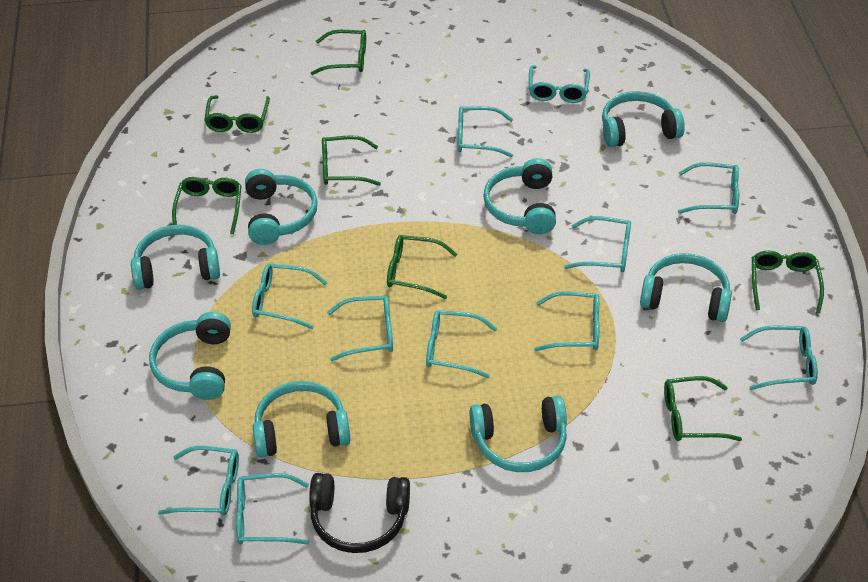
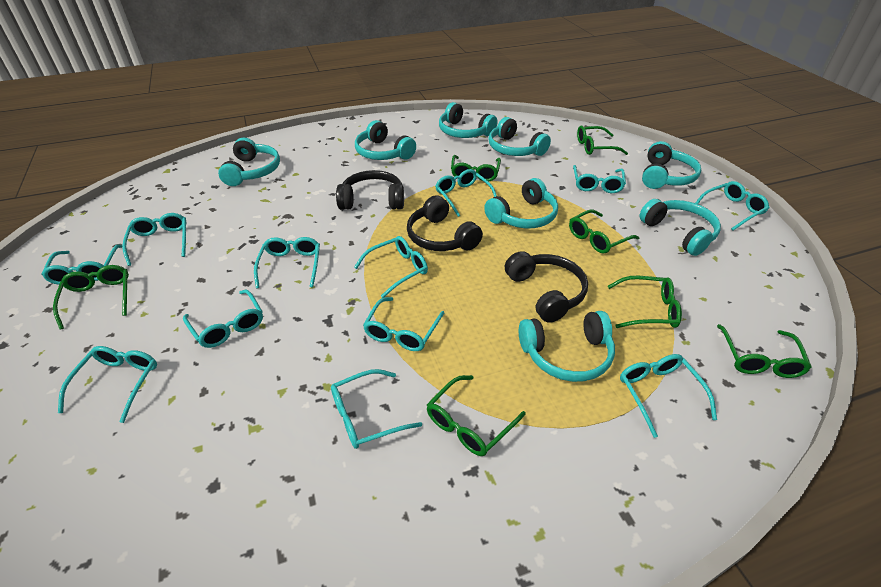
black headphones: 1 -> 3
turquoise glasses: 11 -> 12

